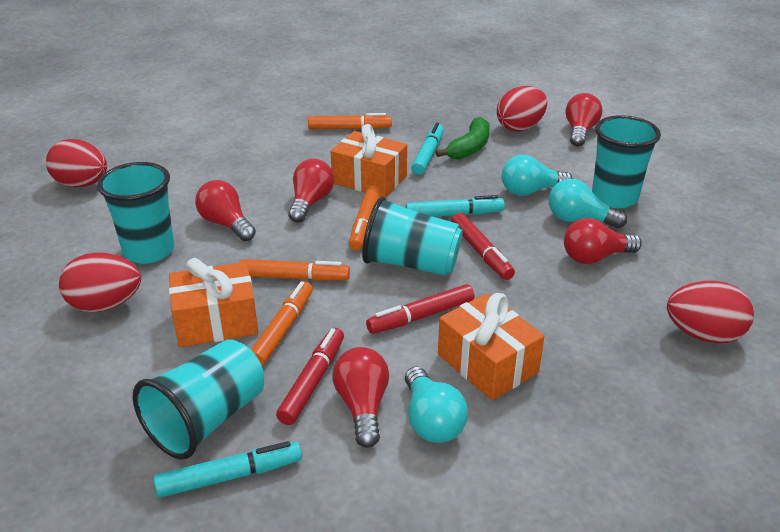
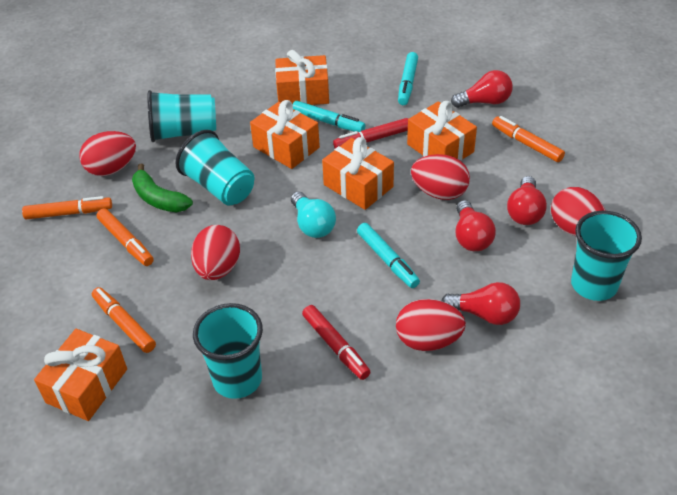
orange gift: 3 -> 5
red egg: 4 -> 5
red light bulb: 5 -> 4
red marker: 3 -> 2
turquoise light bulb: 3 -> 1

